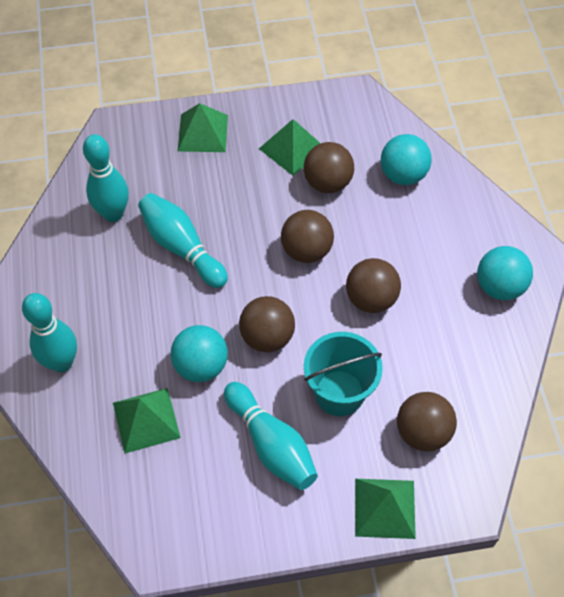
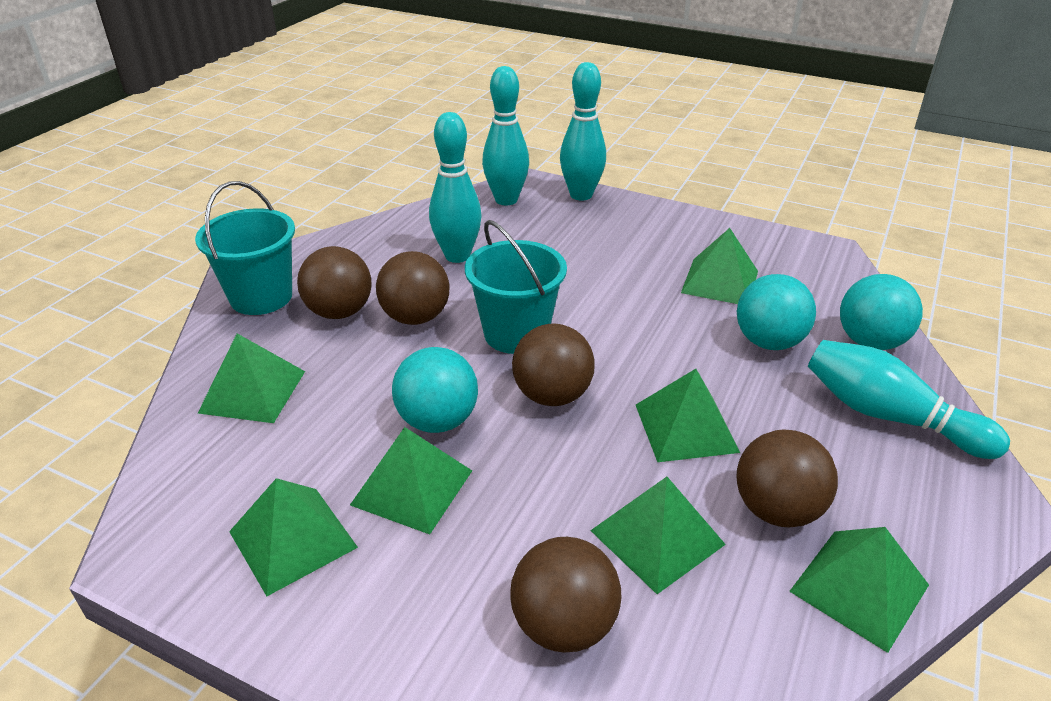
green pyramid: 4 -> 7
turquoise bucket: 1 -> 2

